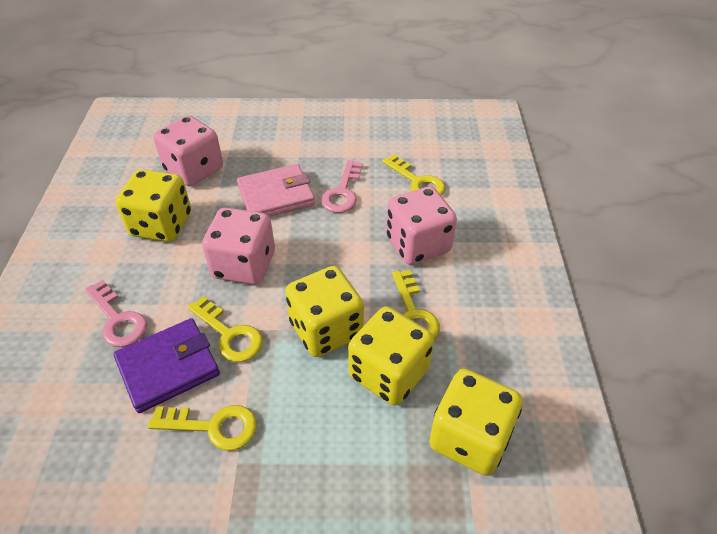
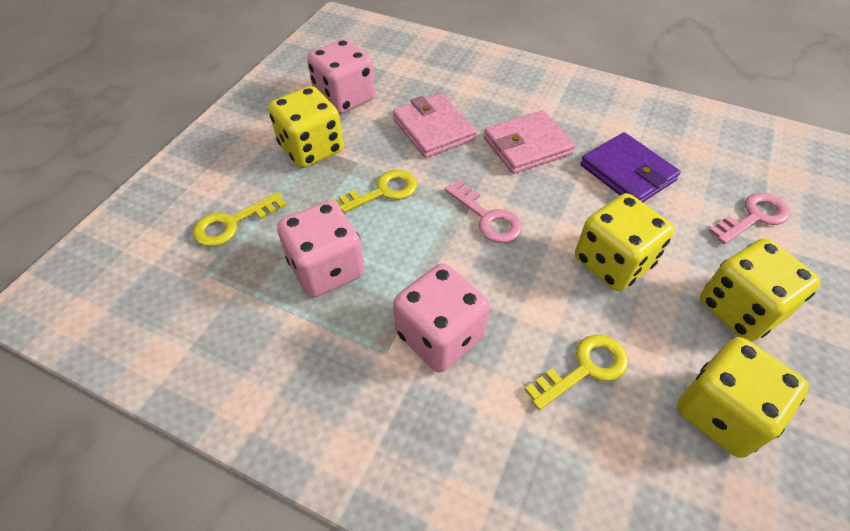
pink wallet: 1 -> 2
yellow key: 4 -> 3

